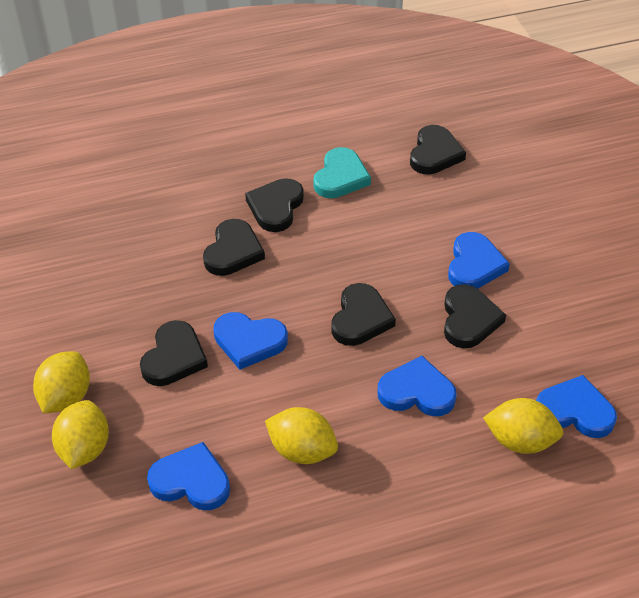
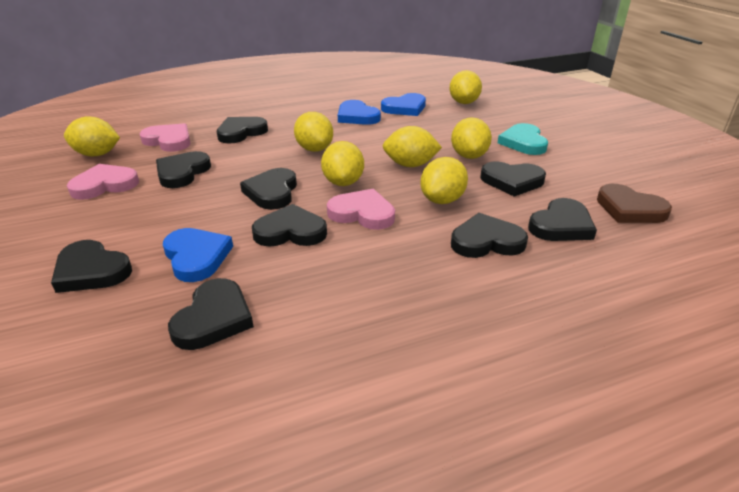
black heart: 6 -> 9
blue heart: 5 -> 3
brown heart: 0 -> 1
pink heart: 0 -> 3
yellow lemon: 4 -> 7

